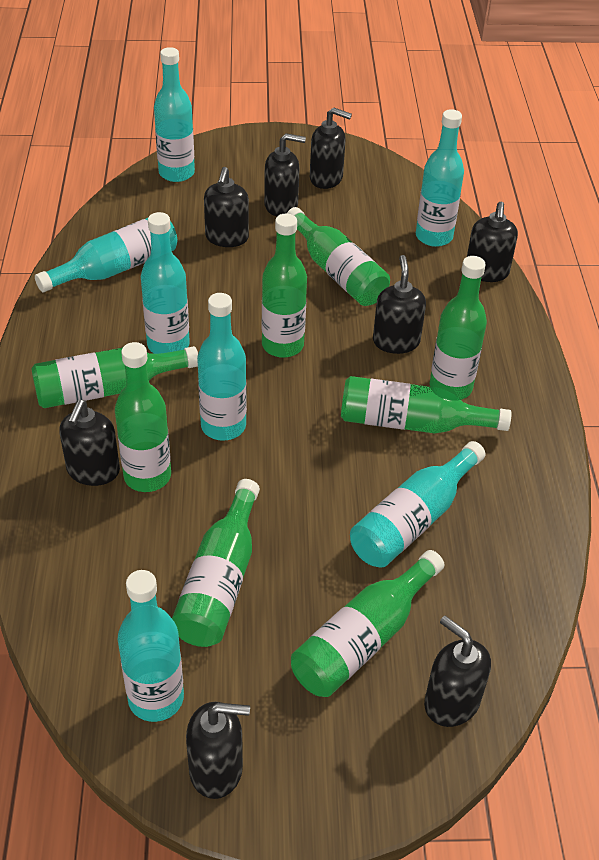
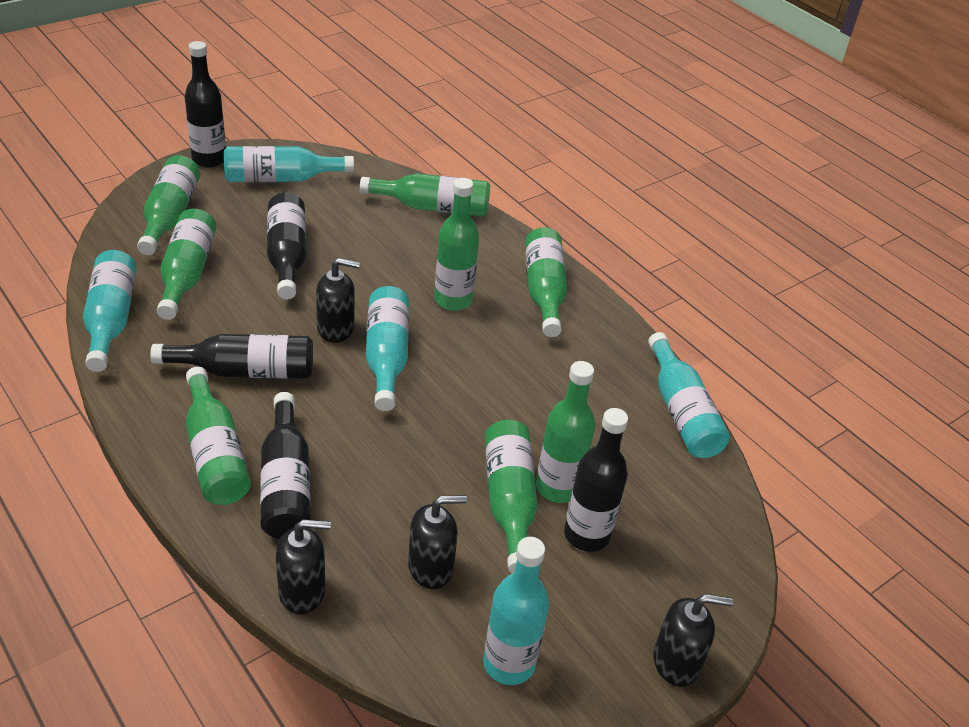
black bottle: 0 -> 5
black soap dispenser: 8 -> 4
turquoise bottle: 7 -> 5

